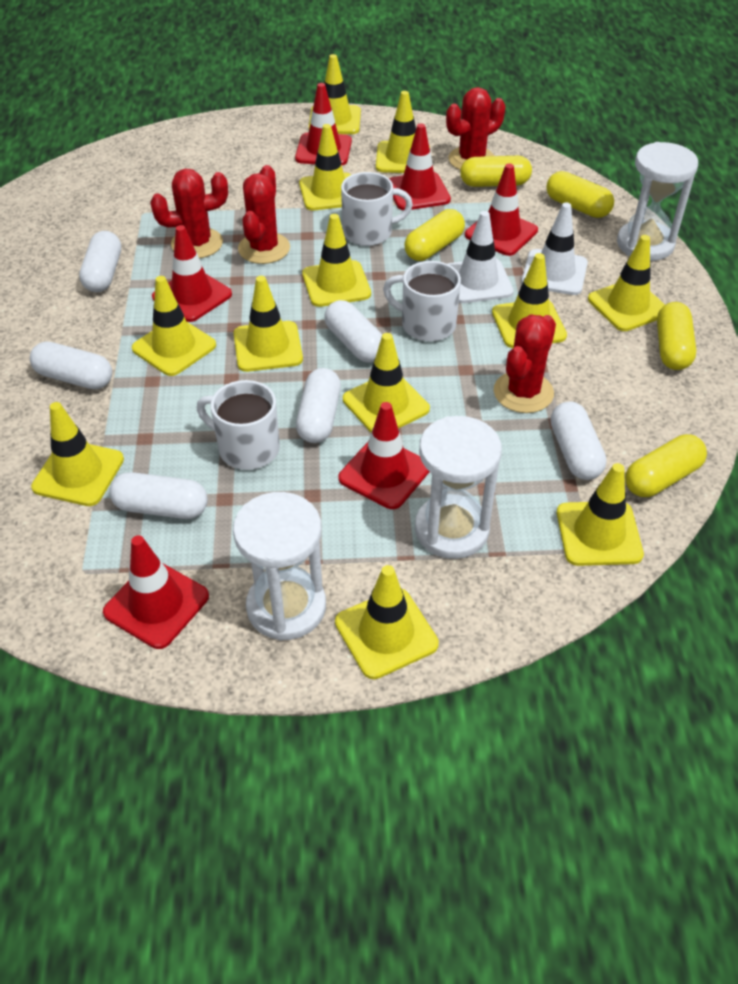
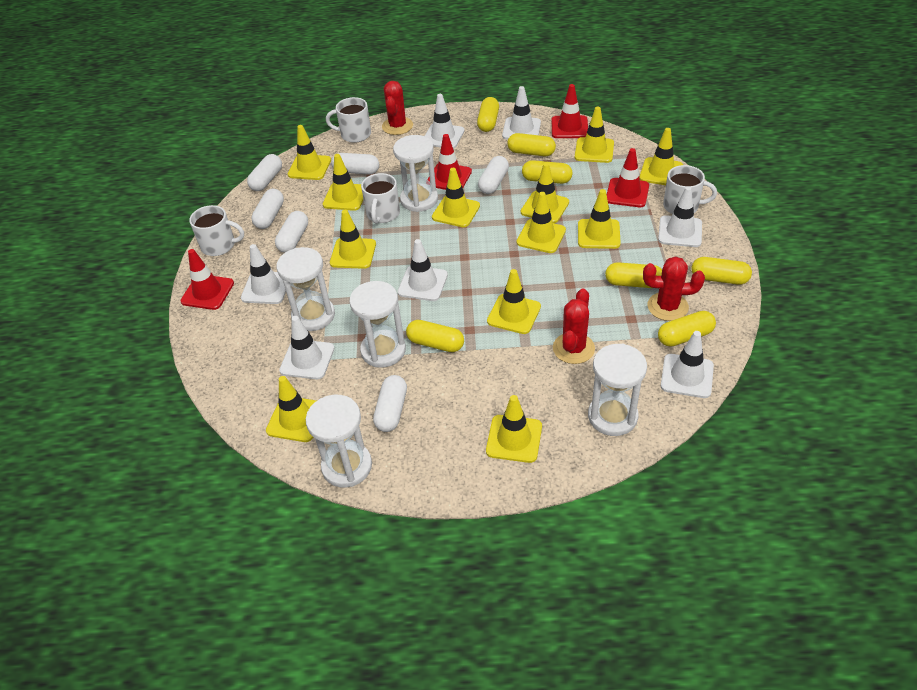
red cactus: 4 -> 3
red traffic cone: 6 -> 4
white hourglass: 3 -> 5
white mug: 3 -> 4
white traffic cone: 2 -> 7
yellow capsule: 5 -> 7

